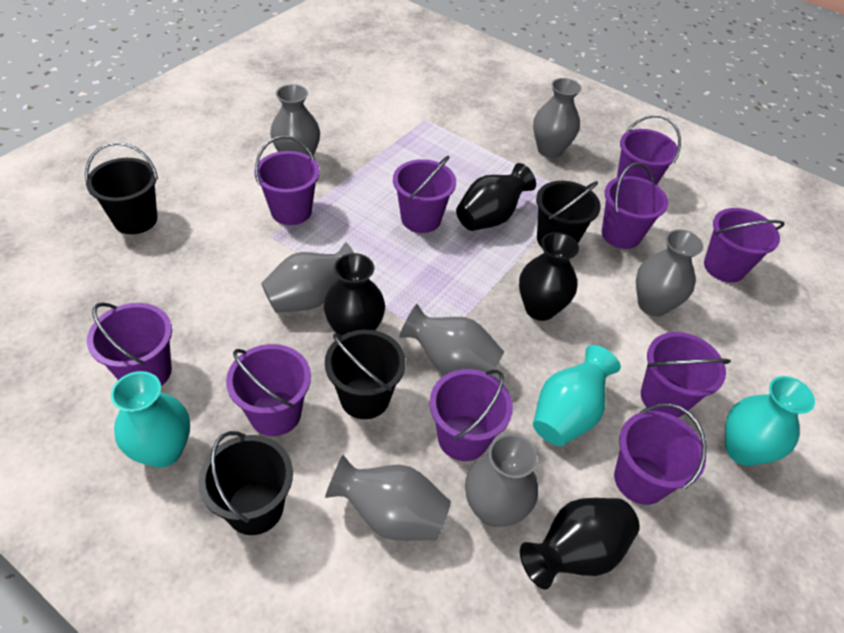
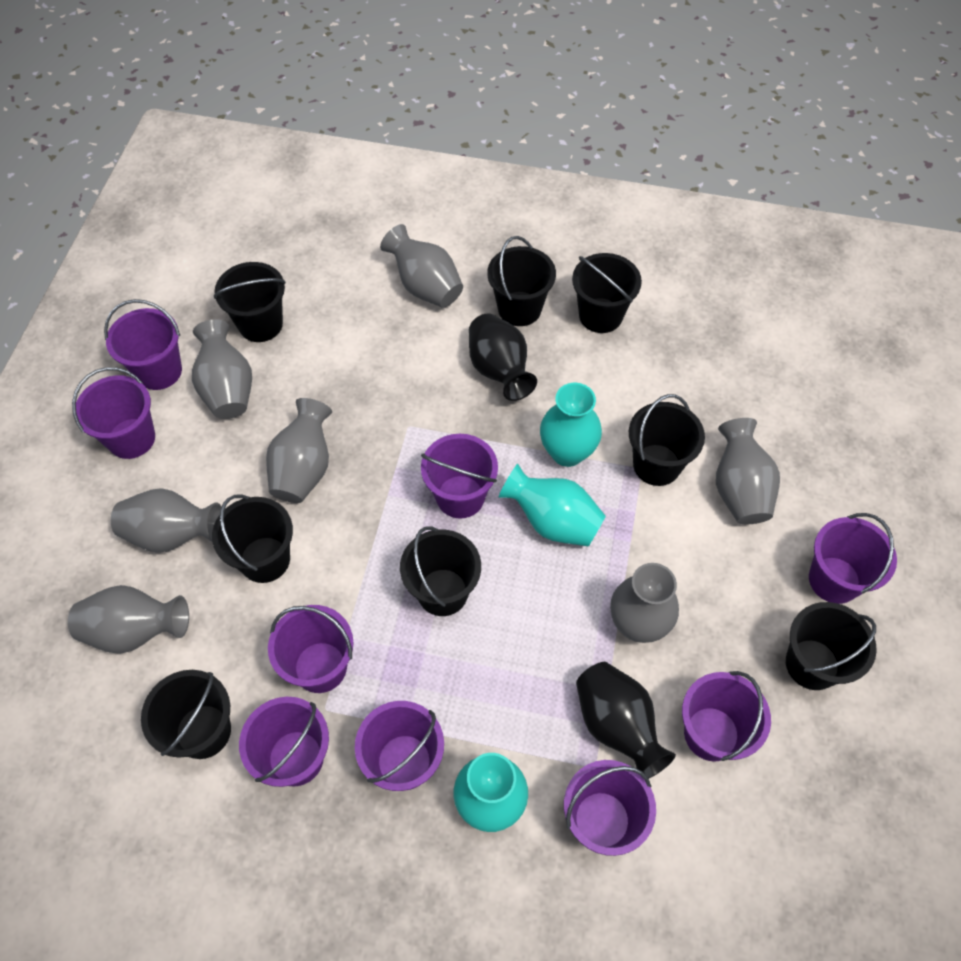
black bucket: 4 -> 8
black vase: 4 -> 2
purple bucket: 10 -> 9

